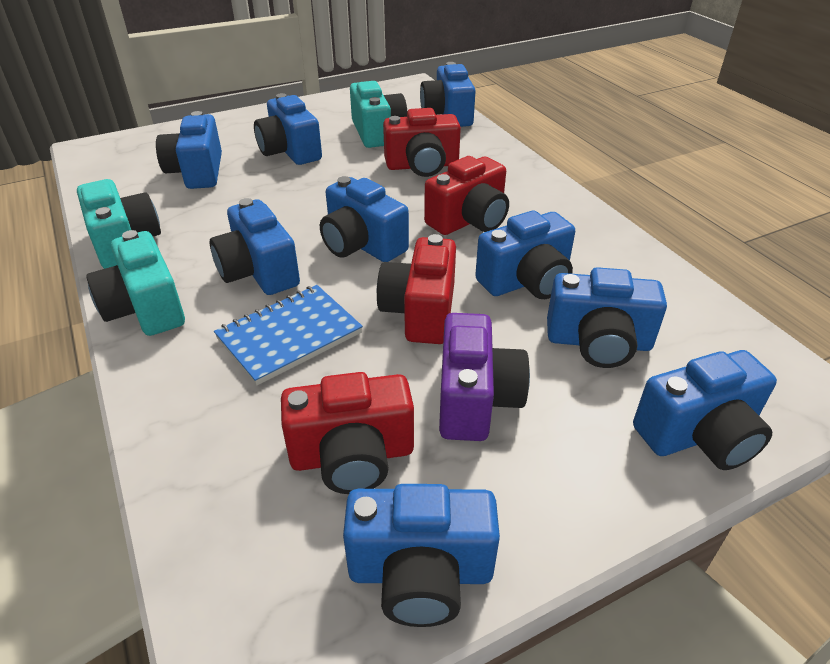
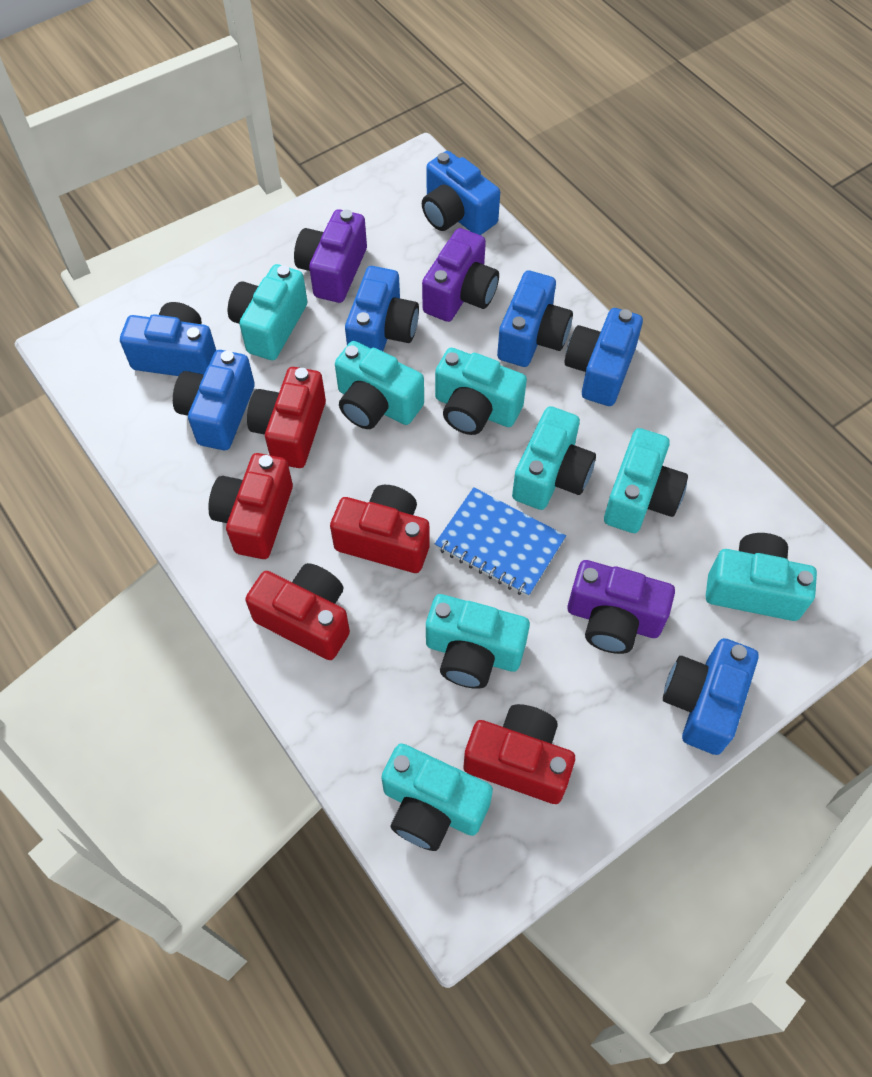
blue camera: 9 -> 7
purple camera: 1 -> 3
red camera: 4 -> 5
turquoise camera: 3 -> 8

